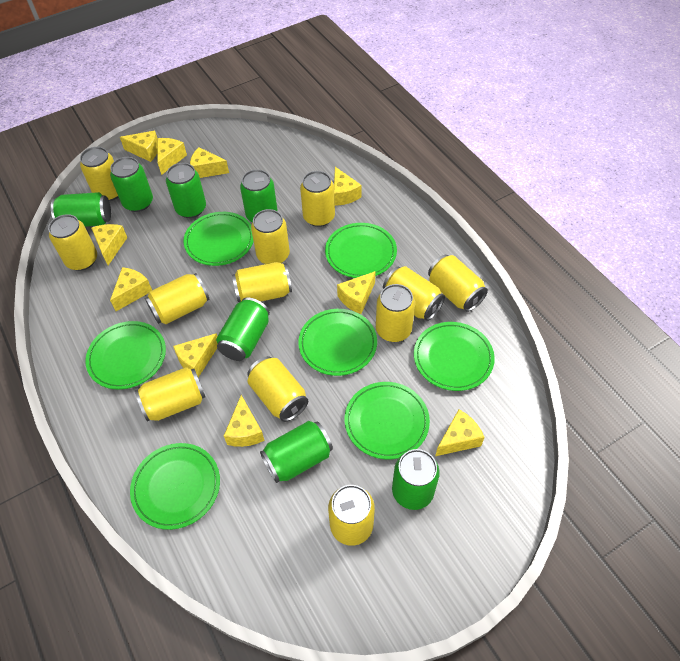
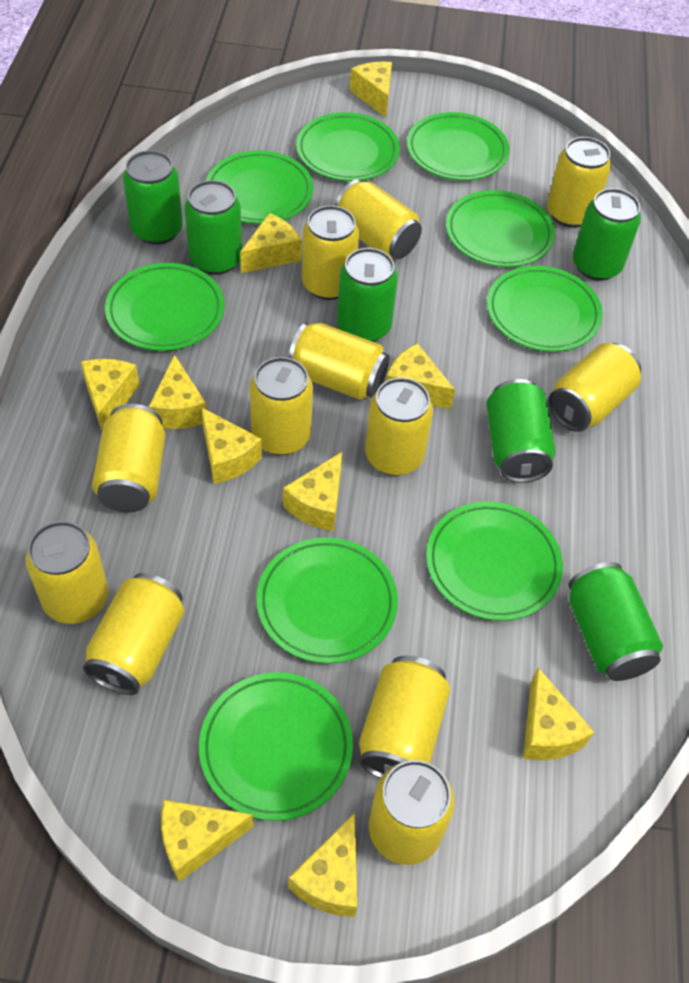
green can: 7 -> 6
green plate: 7 -> 9

